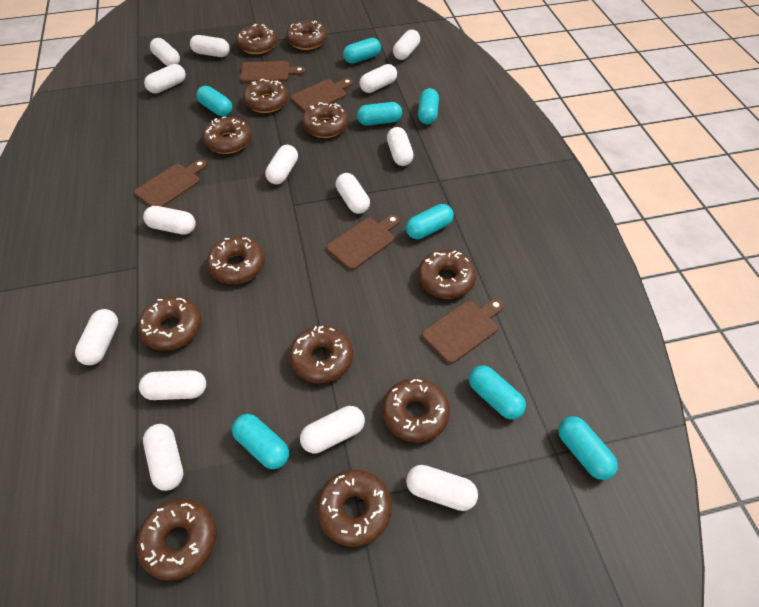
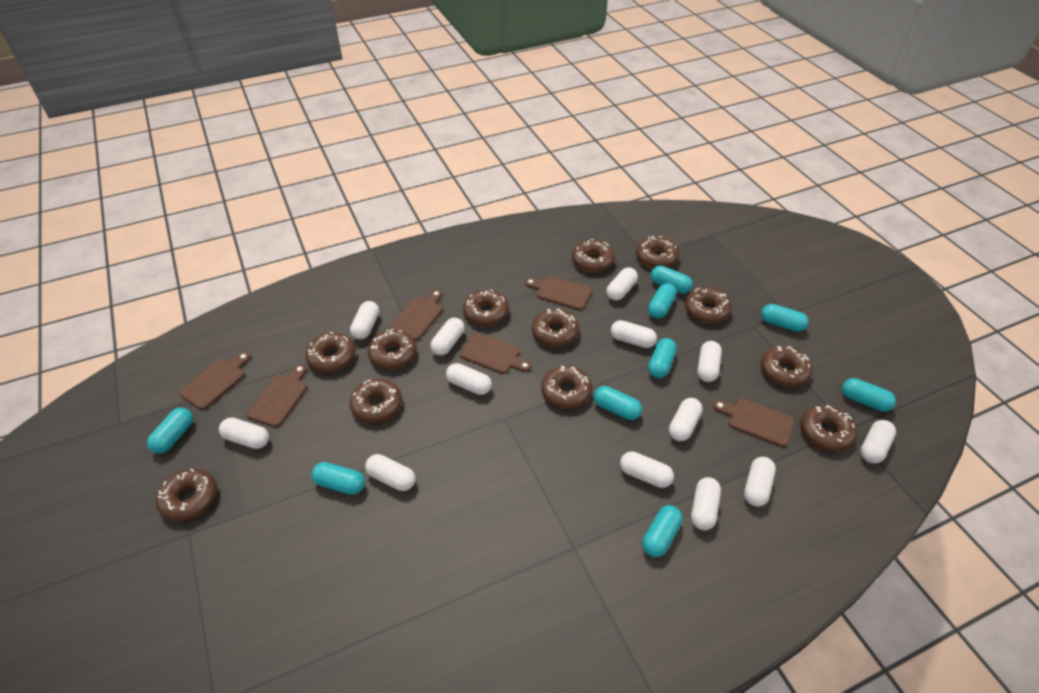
brown cutting board: 5 -> 6
turquoise capsule: 8 -> 9
white capsule: 14 -> 13

